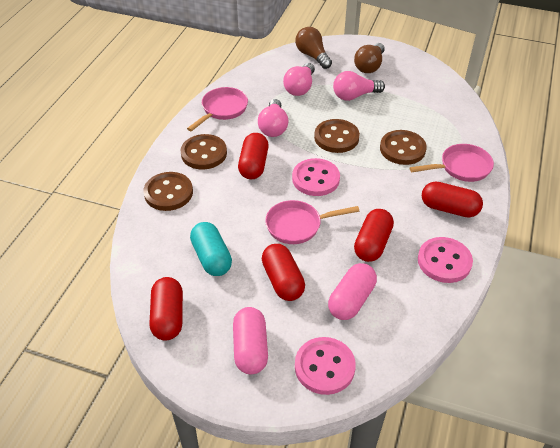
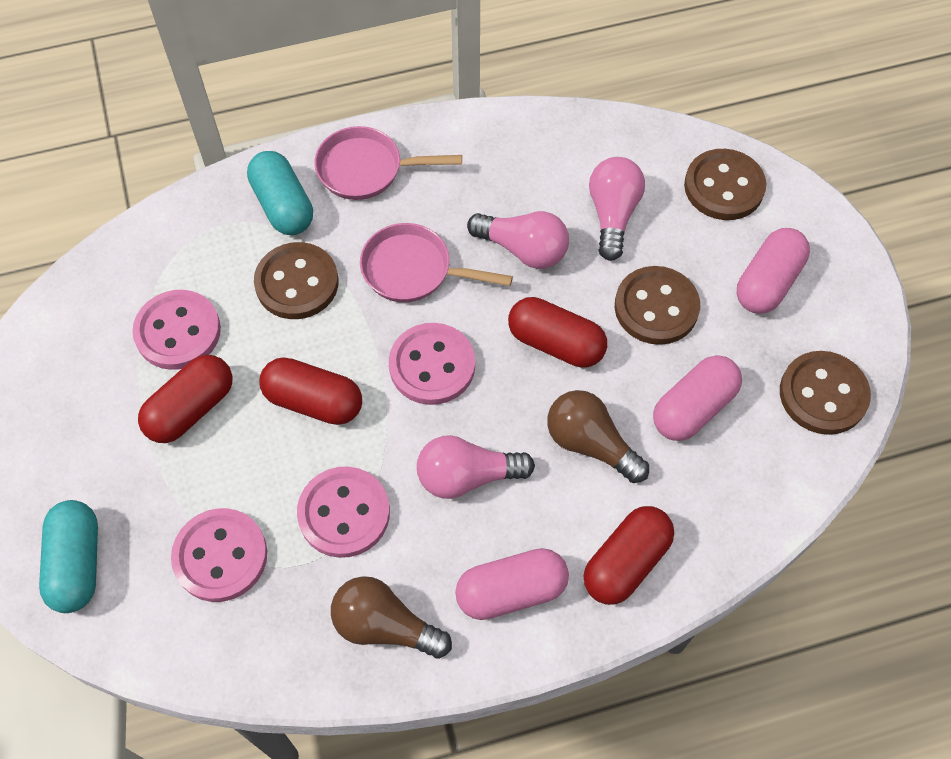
pink button: 3 -> 4
pink capsule: 2 -> 3
pink pan: 3 -> 2
red capsule: 5 -> 4
turquoise capsule: 1 -> 2

